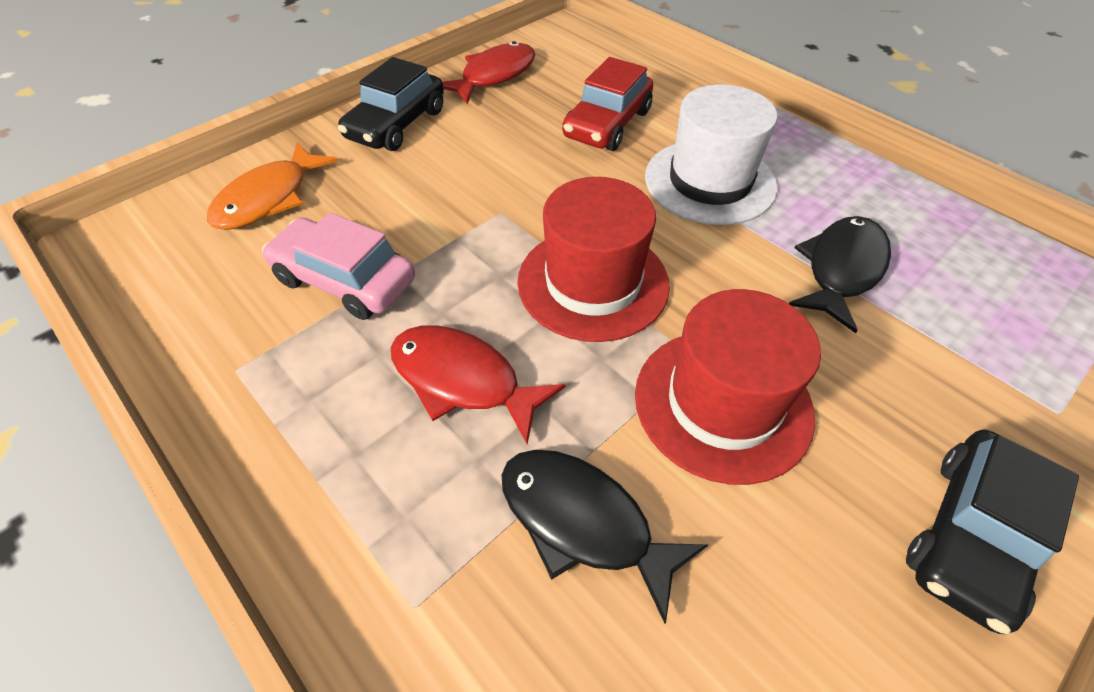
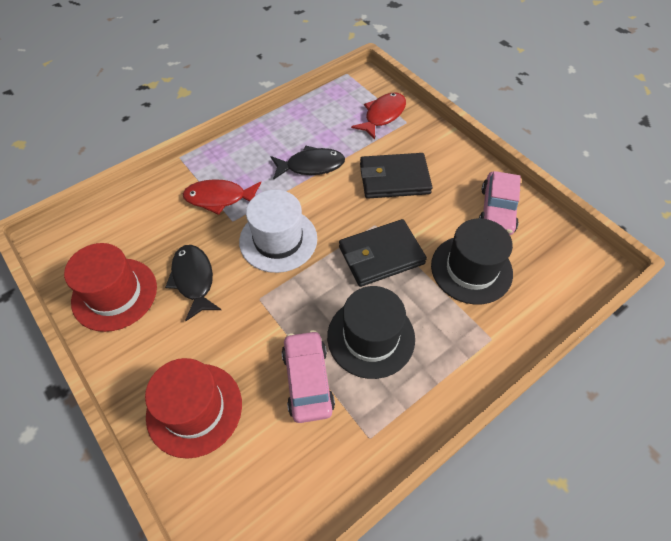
black car: 2 -> 0
black hat: 0 -> 2
black wallet: 0 -> 2
orange fish: 1 -> 0
pink car: 1 -> 2
red car: 1 -> 0

